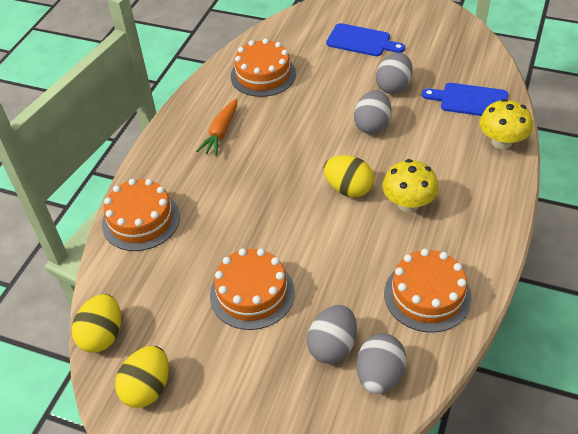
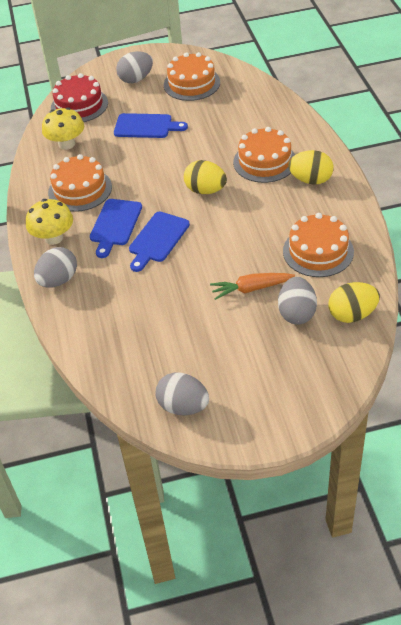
blue cutting board: 2 -> 3
red cake: 0 -> 1

